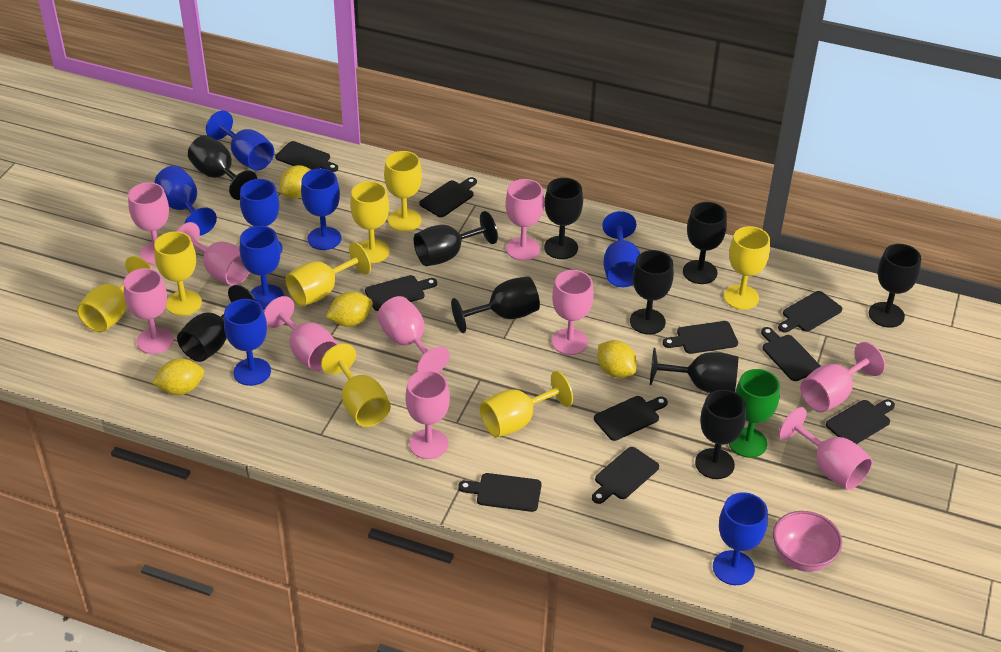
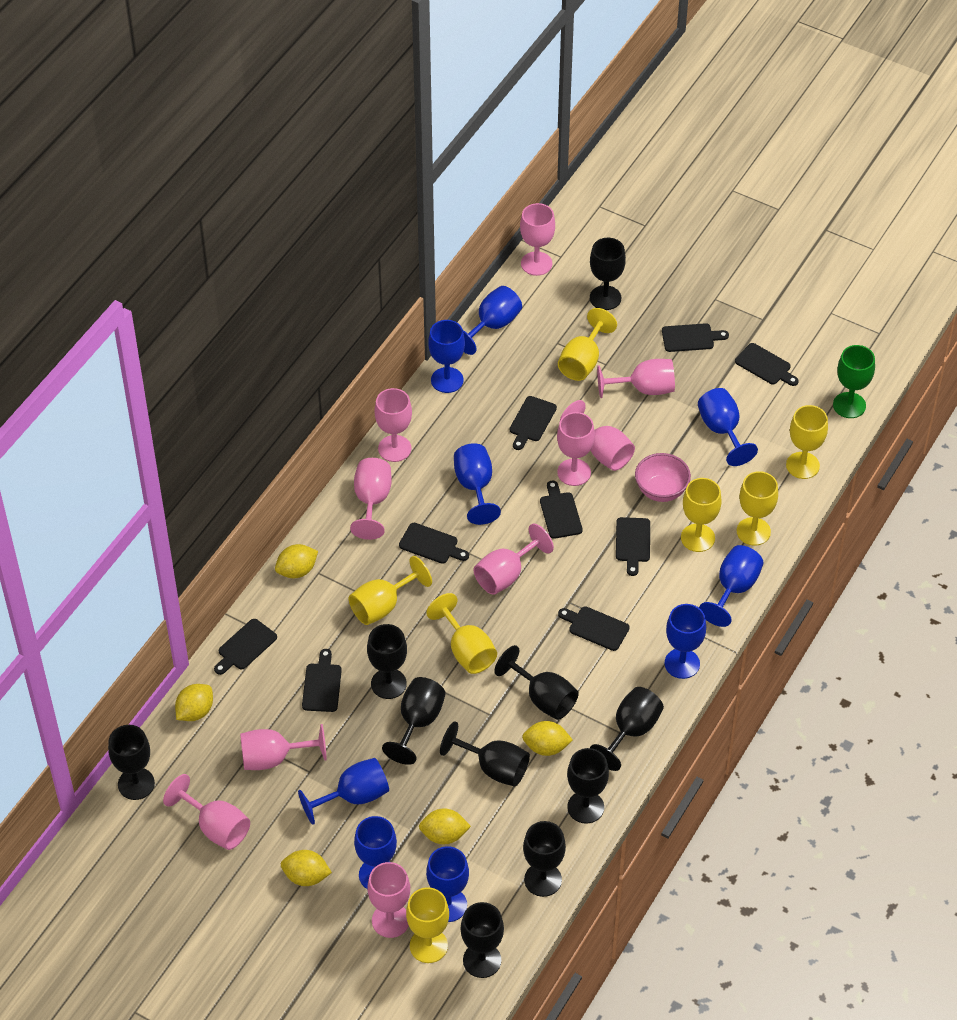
black cutting board: 10 -> 9
blue goblet: 8 -> 9
yellow goblet: 8 -> 7
yellow lemon: 4 -> 5

